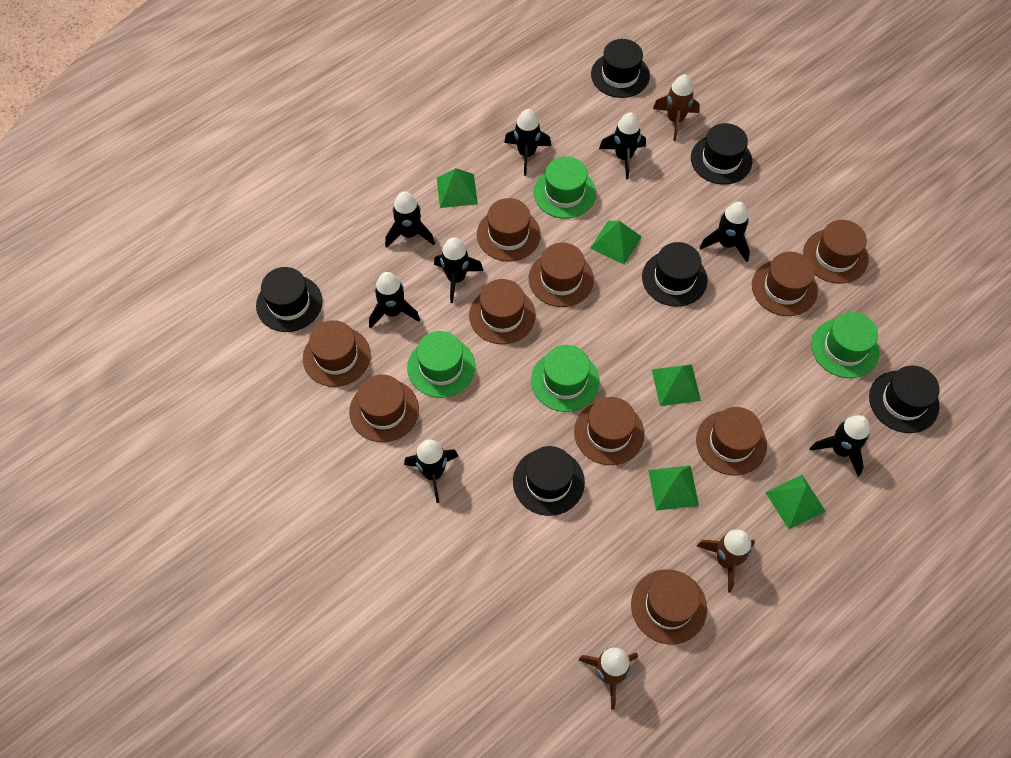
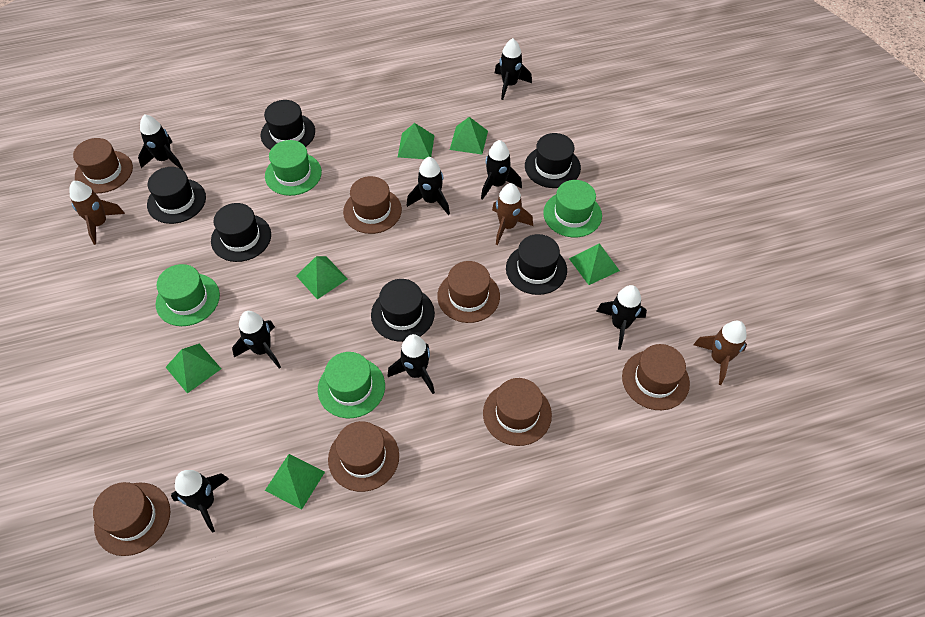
brown hat: 10 -> 7
green pyramid: 5 -> 6

